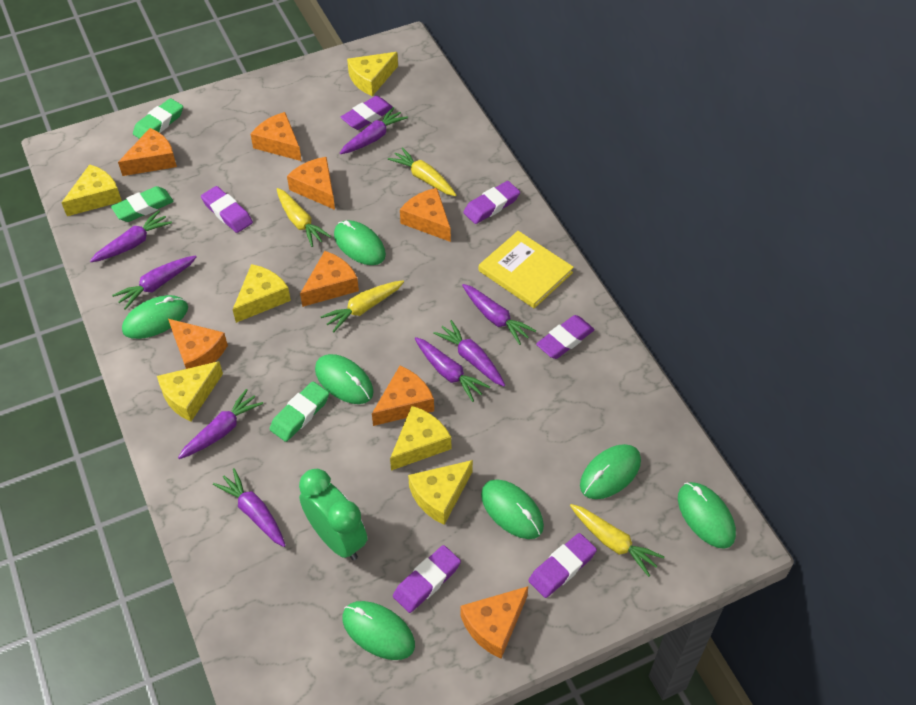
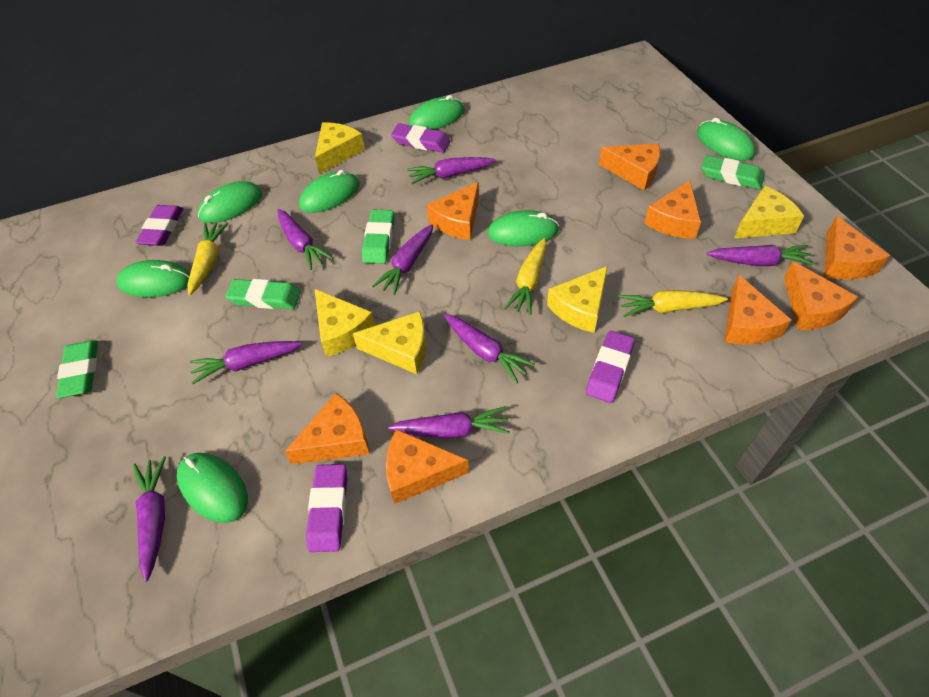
green clock: 1 -> 0
green eraser: 3 -> 4
purple eraser: 6 -> 4
yellow book: 1 -> 0
yellow carrot: 4 -> 3
yellow cheese: 6 -> 5

